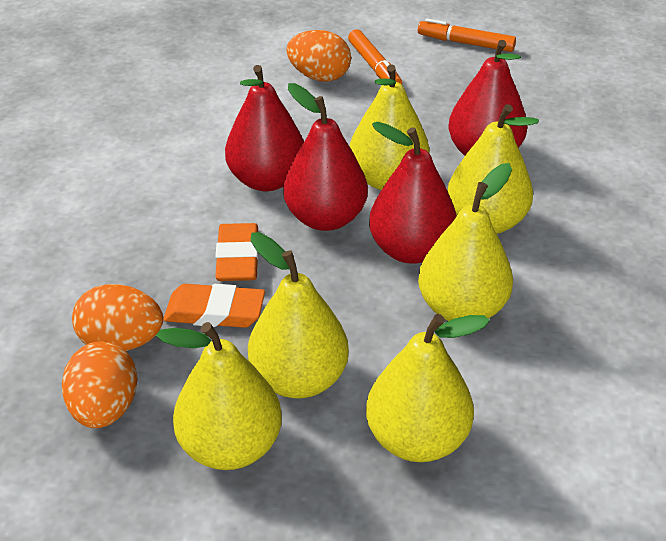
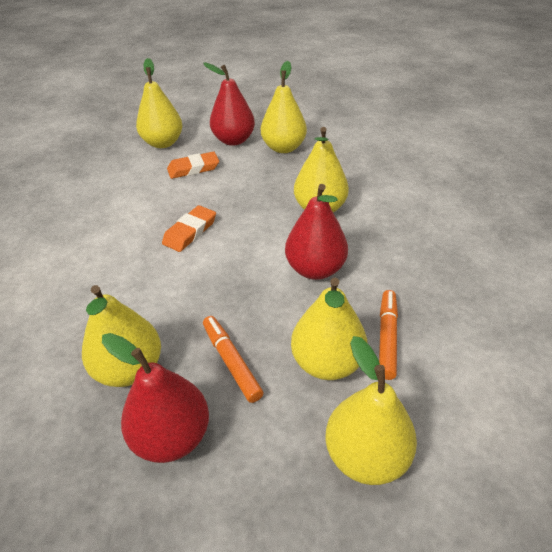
orange egg: 3 -> 0
red pear: 4 -> 3

